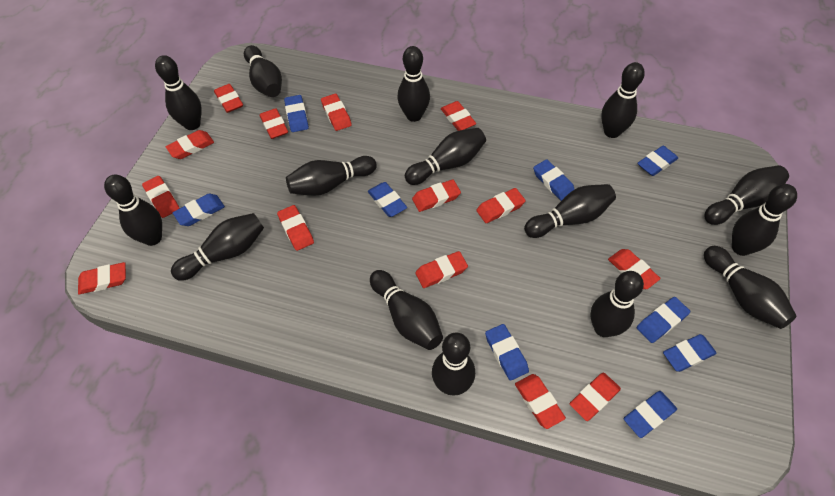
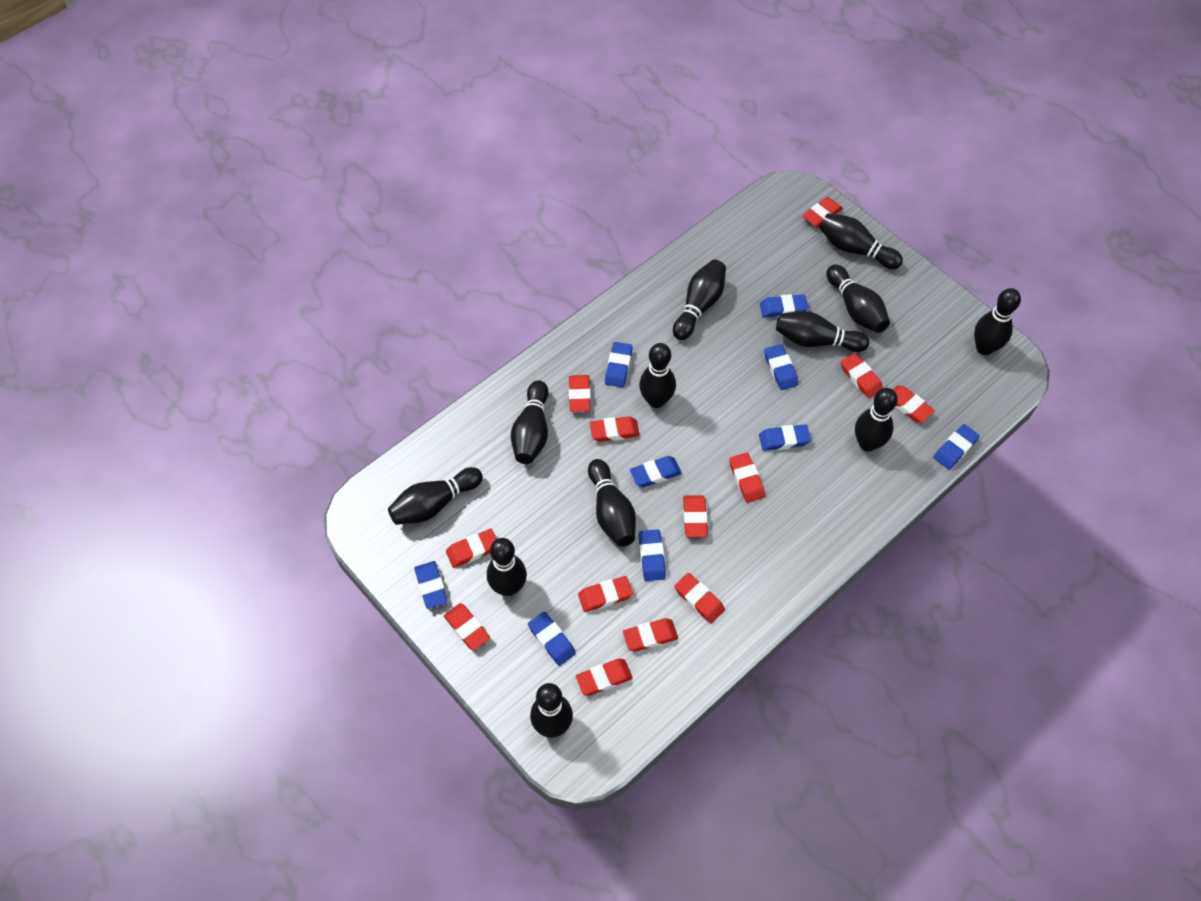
black bowling pin: 15 -> 12
red eraser: 14 -> 13

